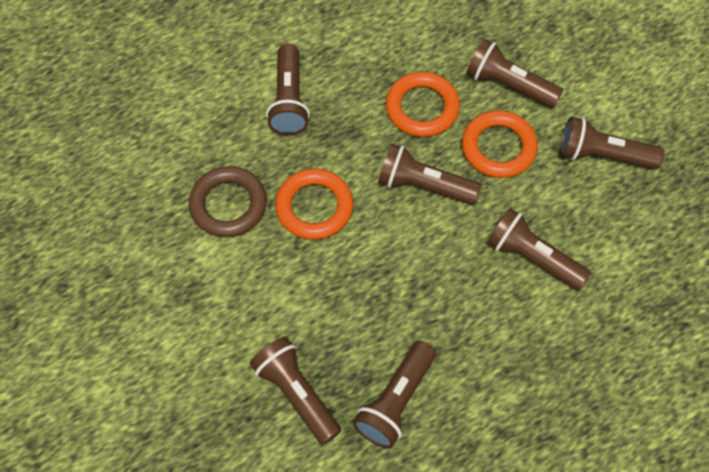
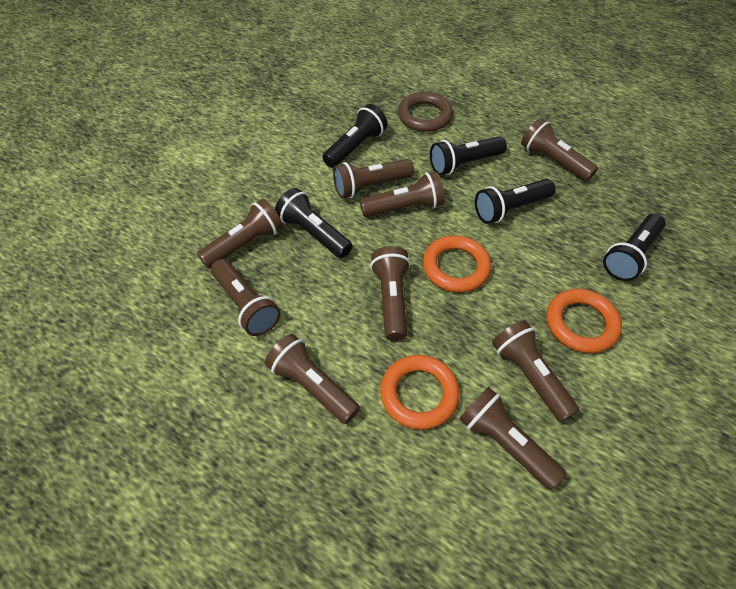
black flashlight: 0 -> 5
brown flashlight: 7 -> 9

